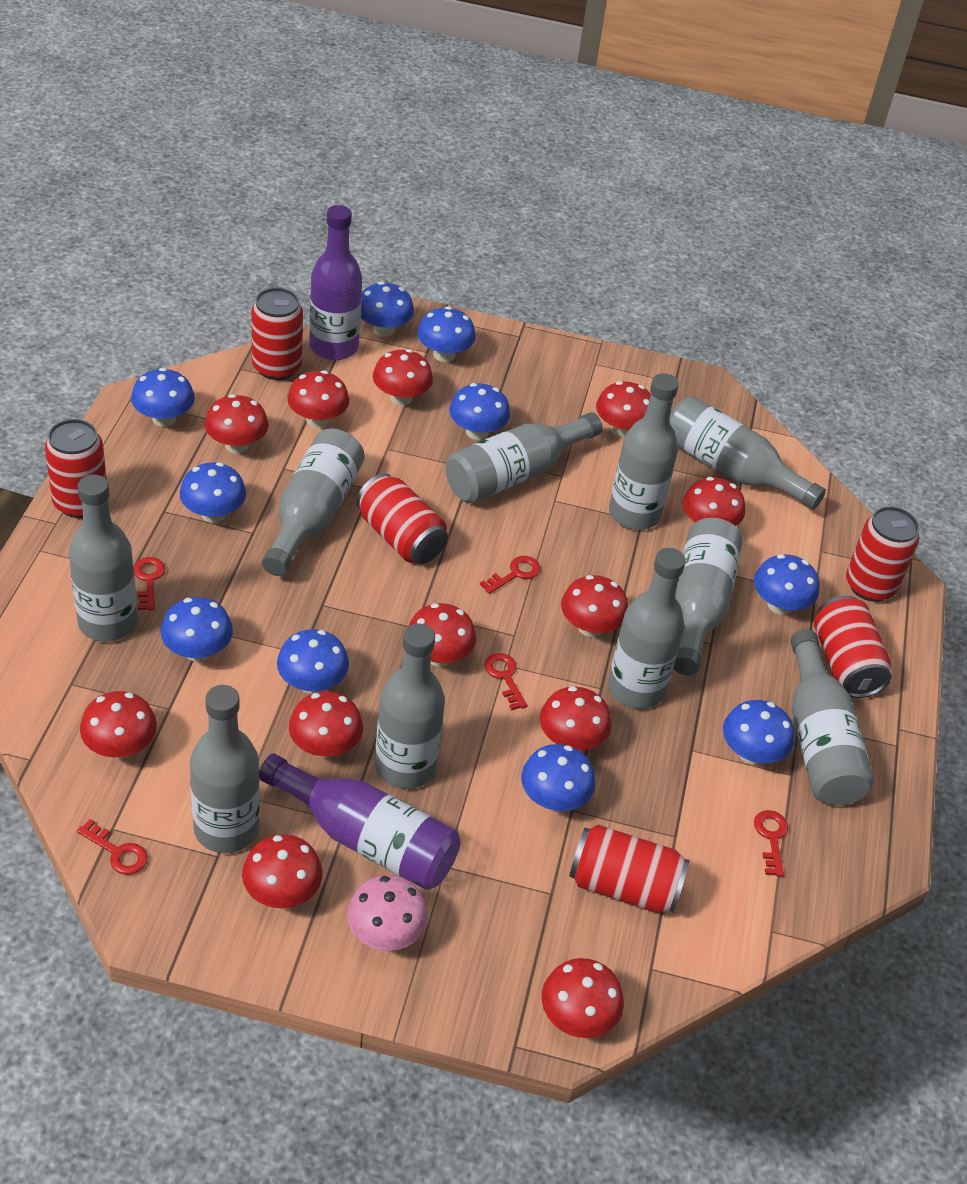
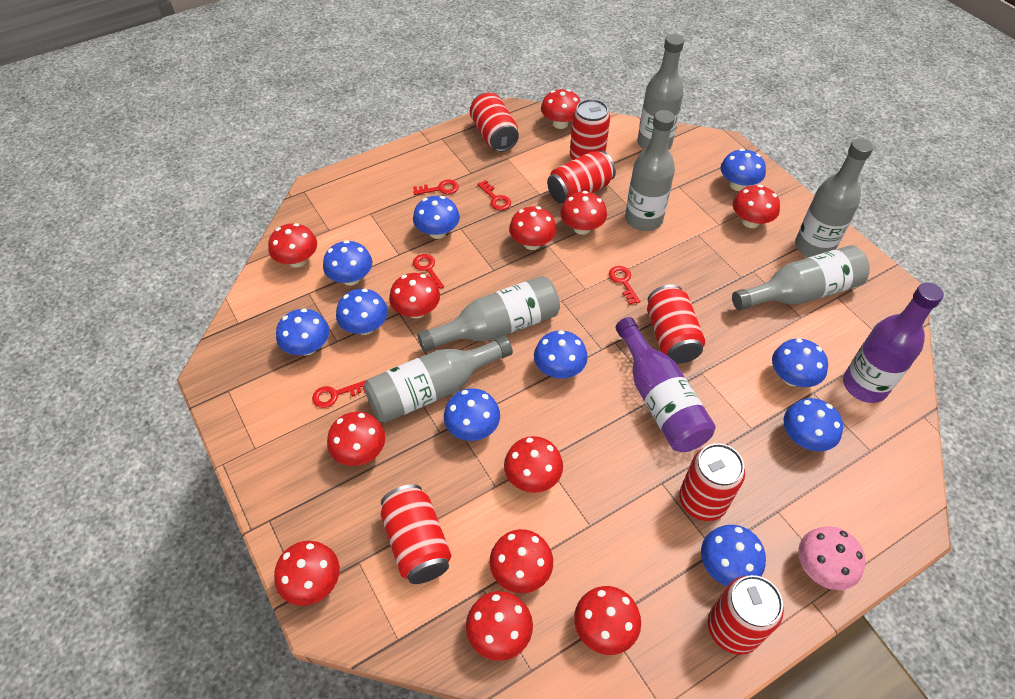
grey bottle: 10 -> 6
red can: 6 -> 7

